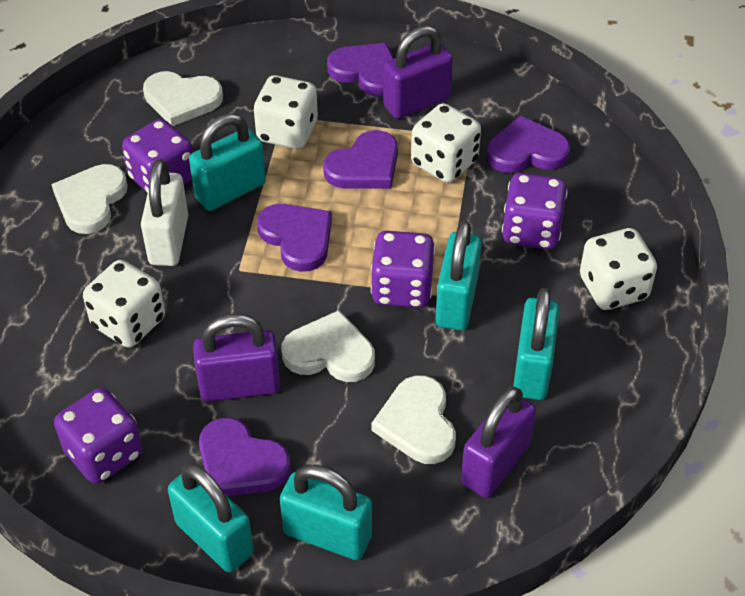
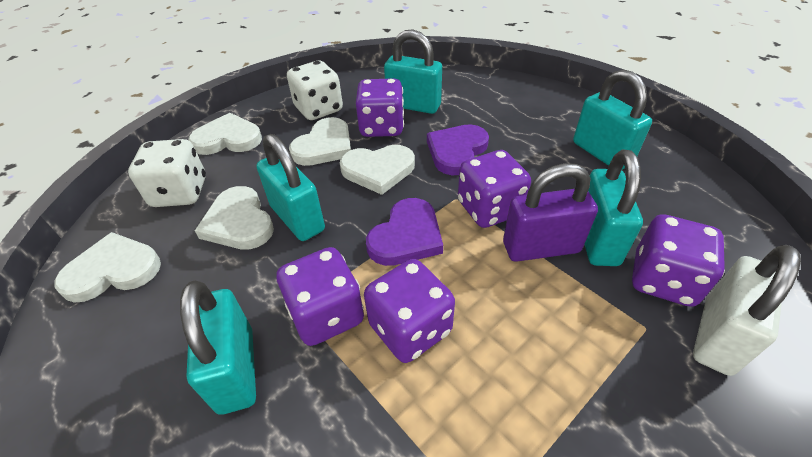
purple dice: 4 -> 5
purple heart: 5 -> 2
purple padlock: 3 -> 1
white dice: 4 -> 2
white heart: 4 -> 5

